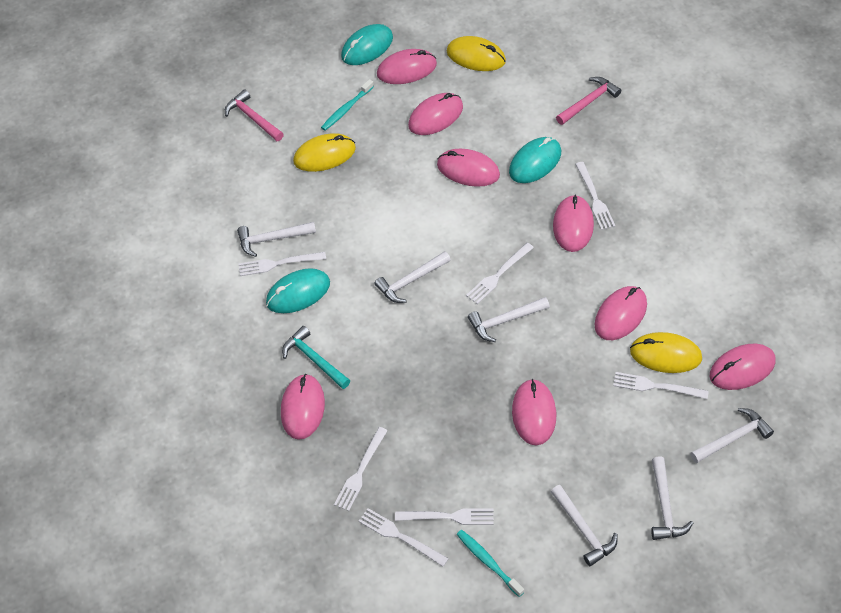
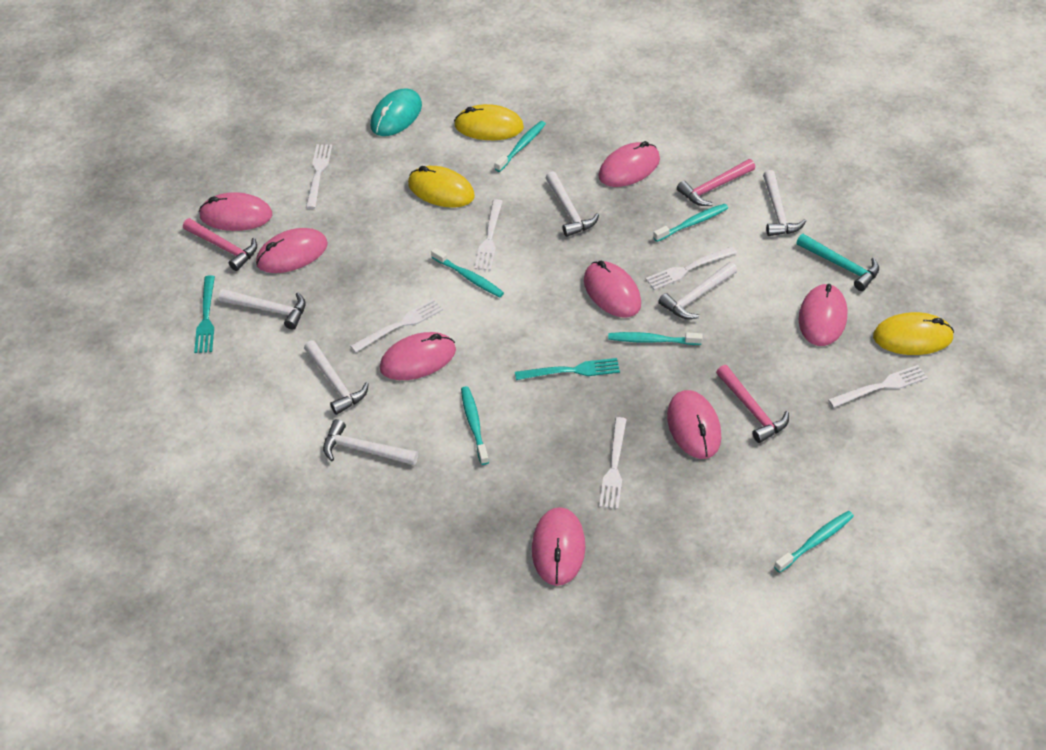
pink hammer: 2 -> 3
turquoise fork: 0 -> 2
turquoise mouse: 3 -> 1
turquoise toothbrush: 2 -> 6
white fork: 7 -> 6

